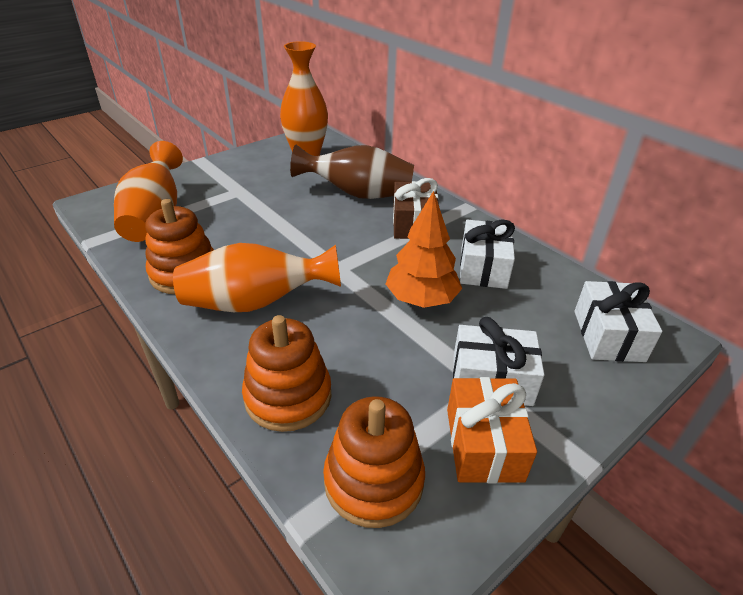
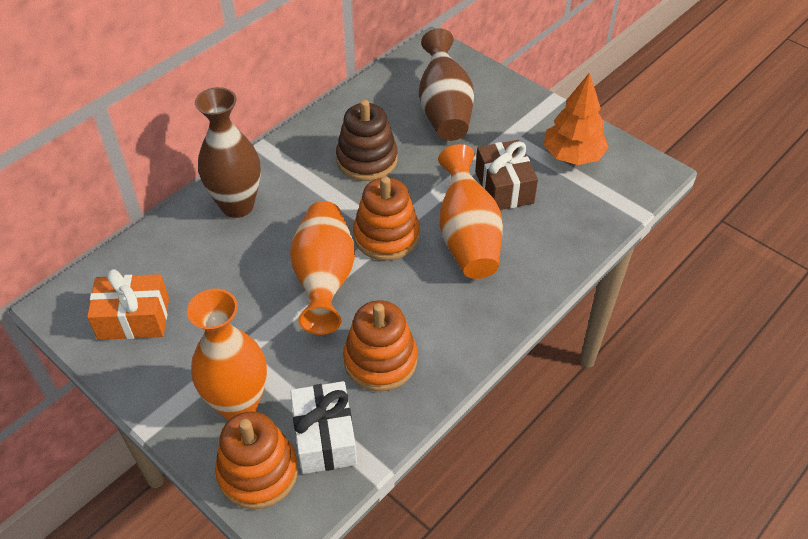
brown stacking toy: 0 -> 1
brown vase: 1 -> 2
white gift: 3 -> 1

